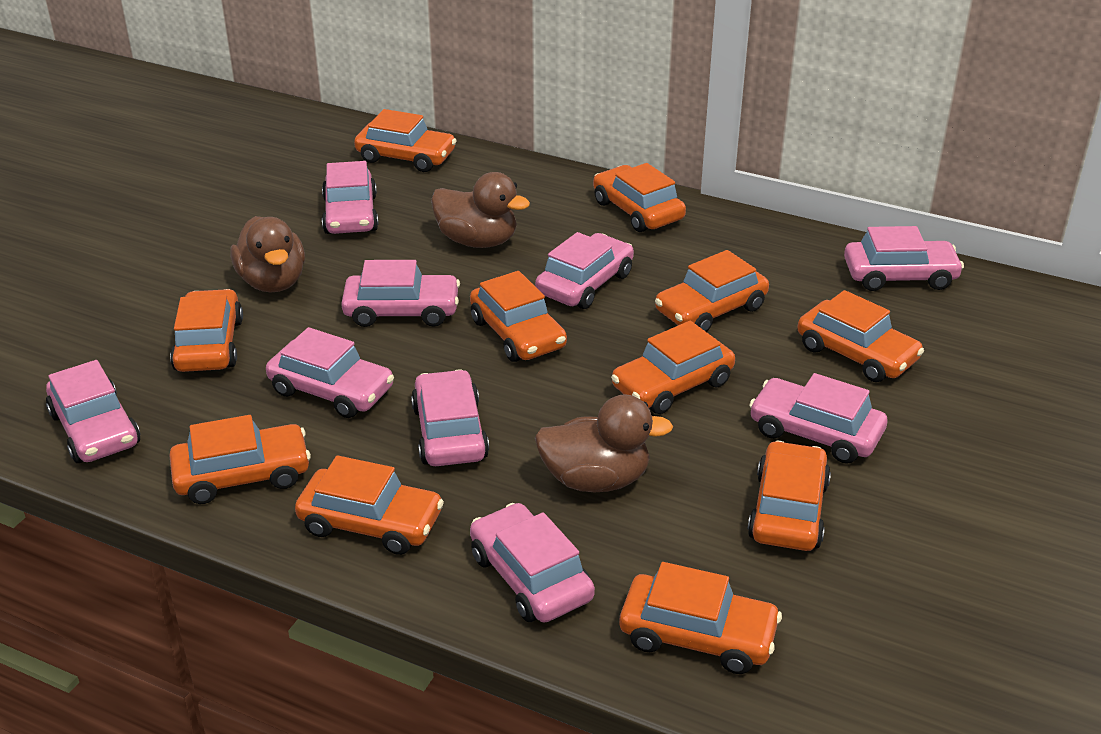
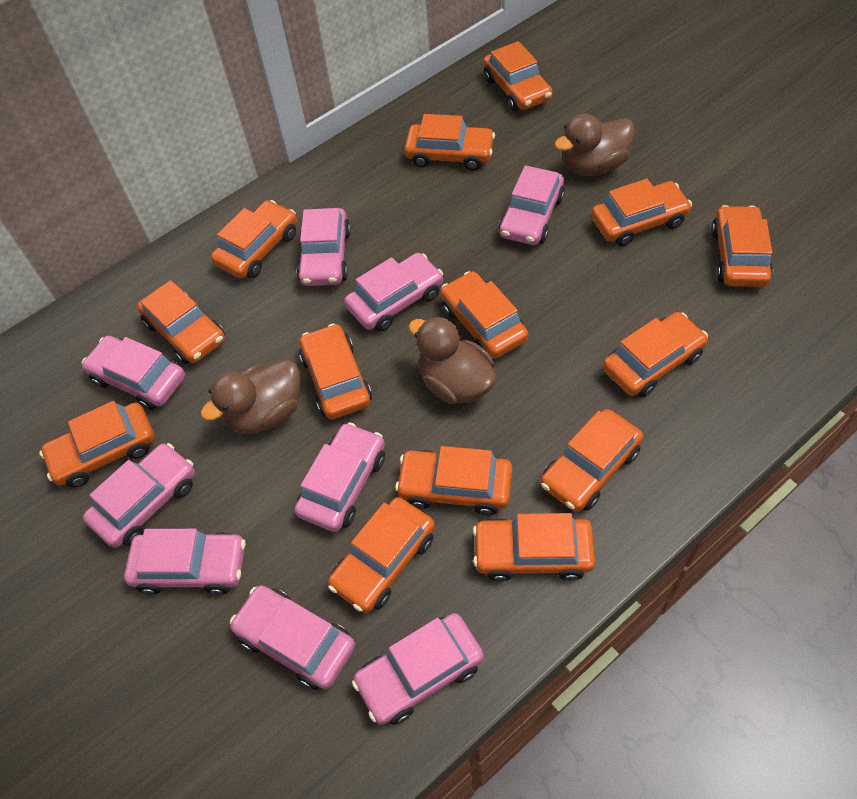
orange car: 11 -> 14

